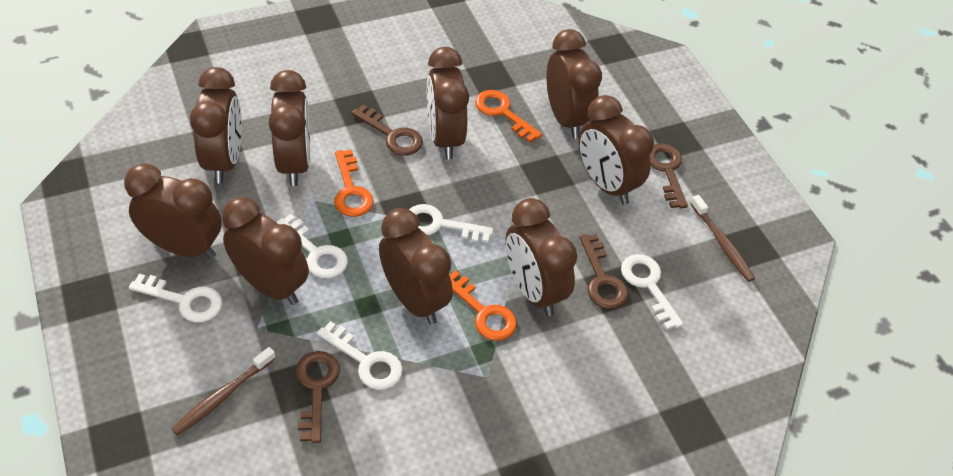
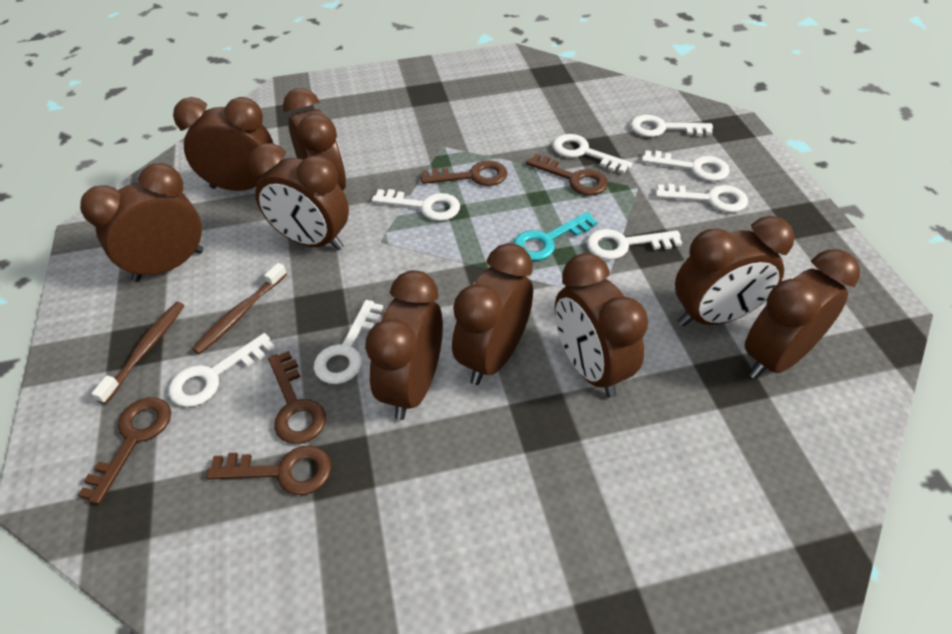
brown key: 4 -> 5
orange key: 3 -> 0
turquoise key: 0 -> 1
white key: 5 -> 8

